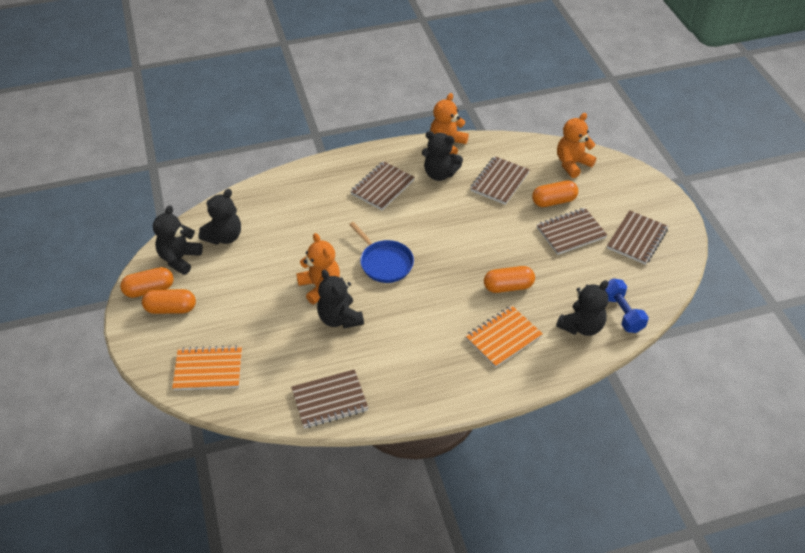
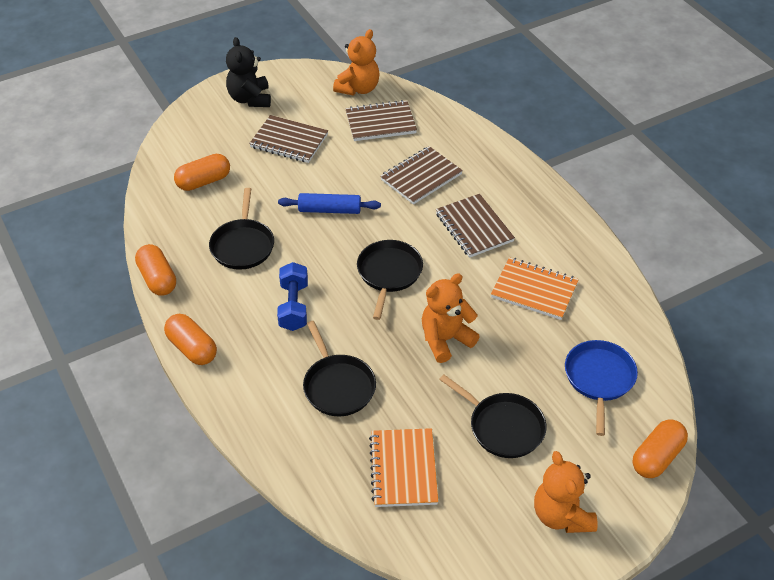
black pan: 0 -> 4
black teddy bear: 5 -> 1
blue rolling pin: 0 -> 1
brown notebook: 5 -> 4

